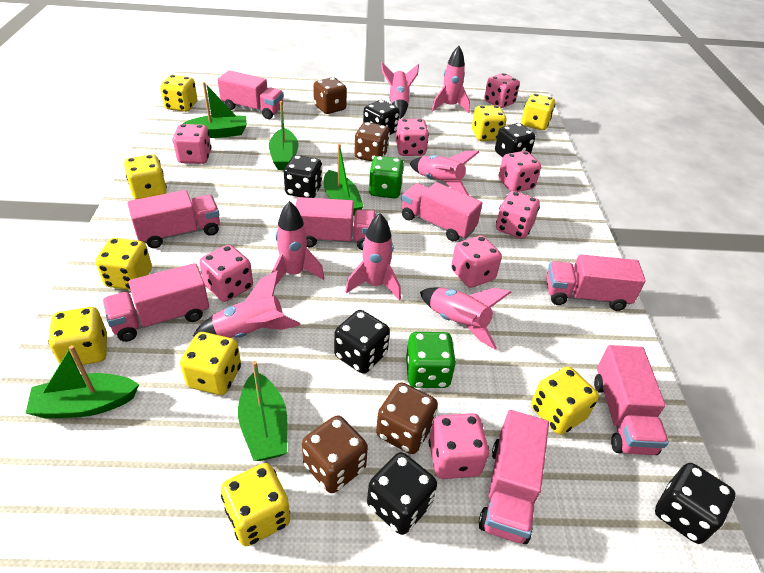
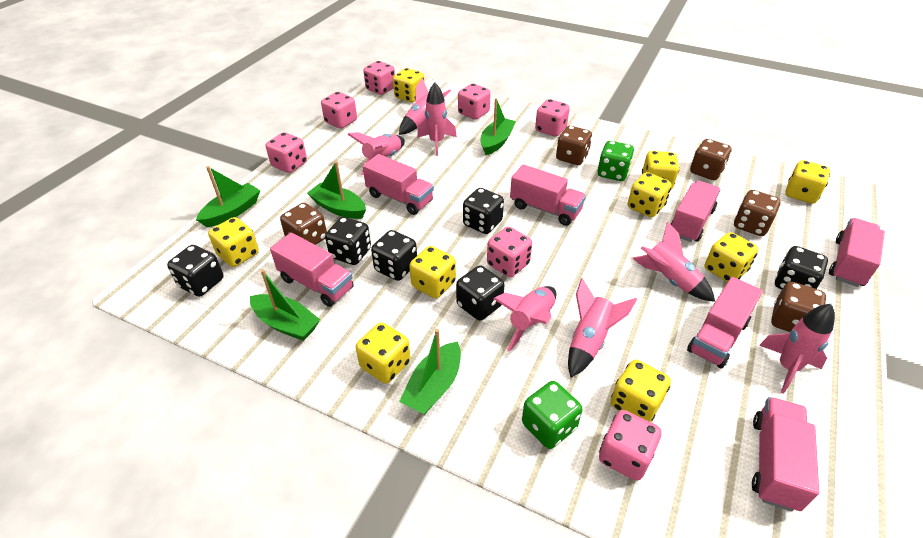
brown dice: 4 -> 5
pink dice: 8 -> 7
pink truck: 8 -> 7

